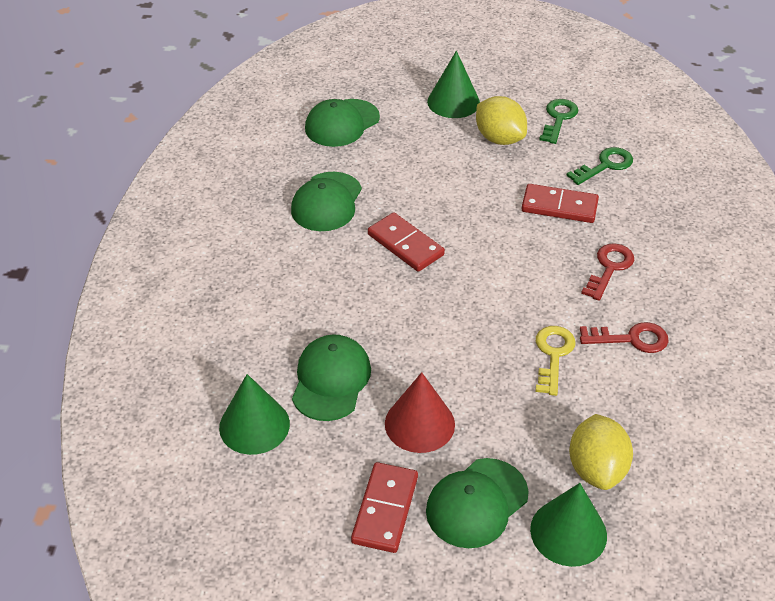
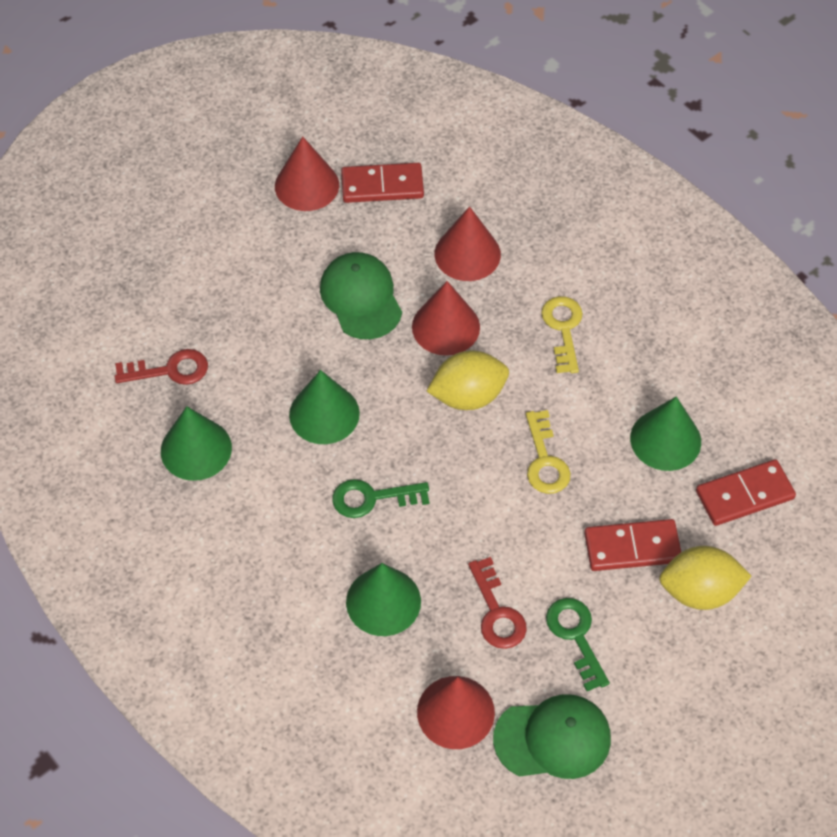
green cap: 4 -> 2
green cone: 3 -> 4
red cone: 1 -> 4
yellow key: 1 -> 2

